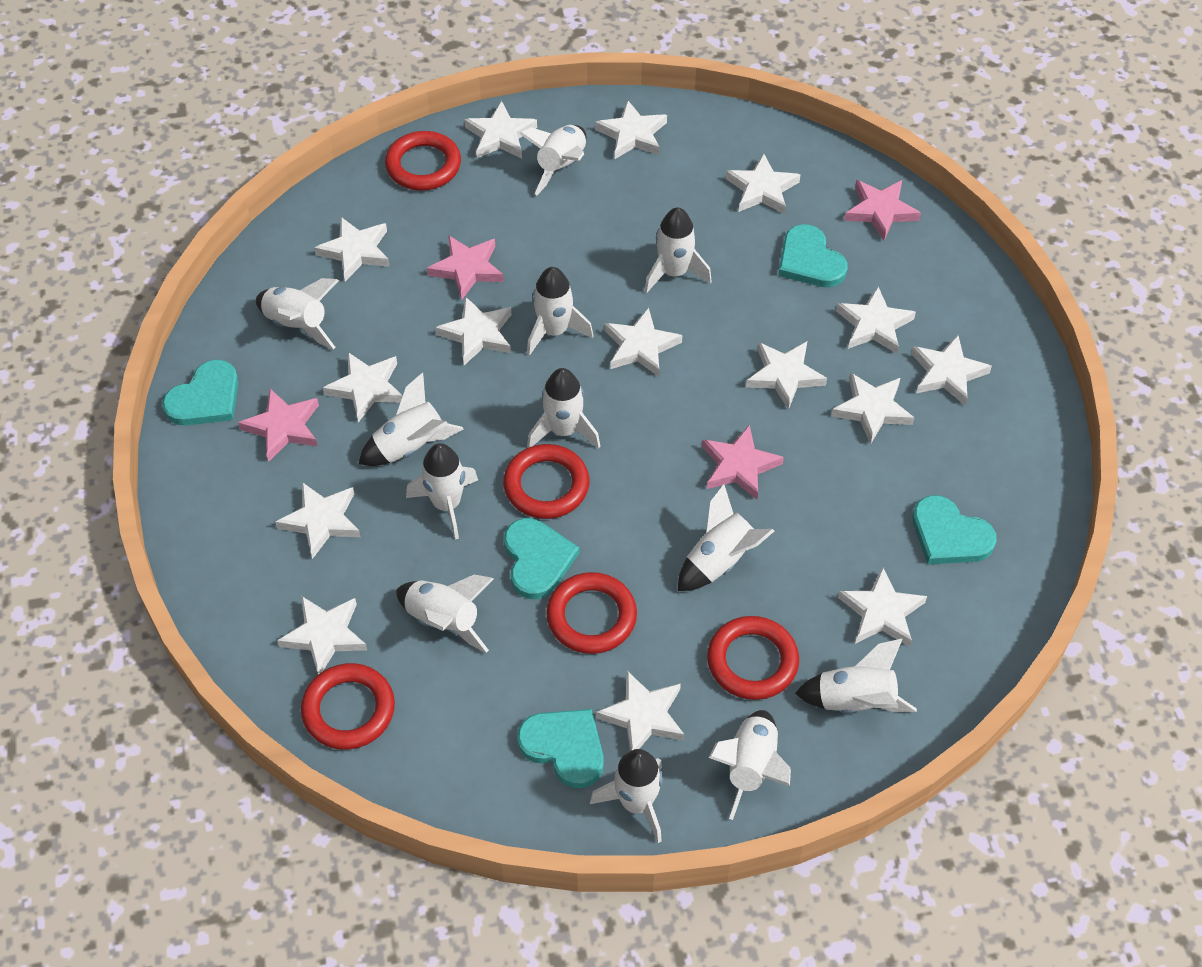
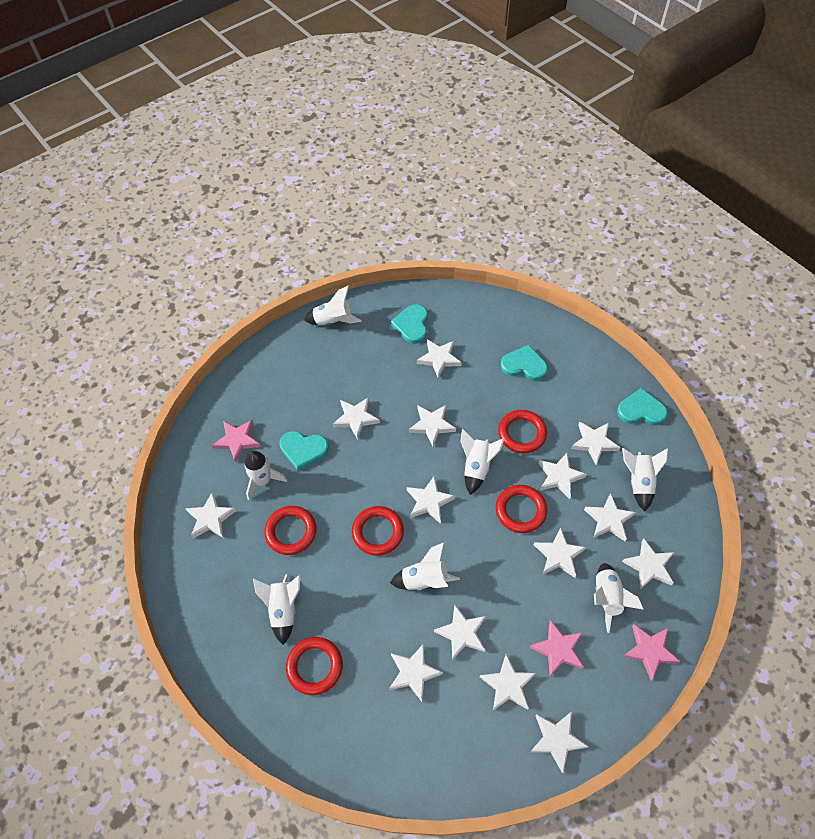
pink star: 4 -> 3
turquoise heart: 5 -> 4
white rocket: 12 -> 7
white star: 15 -> 14

